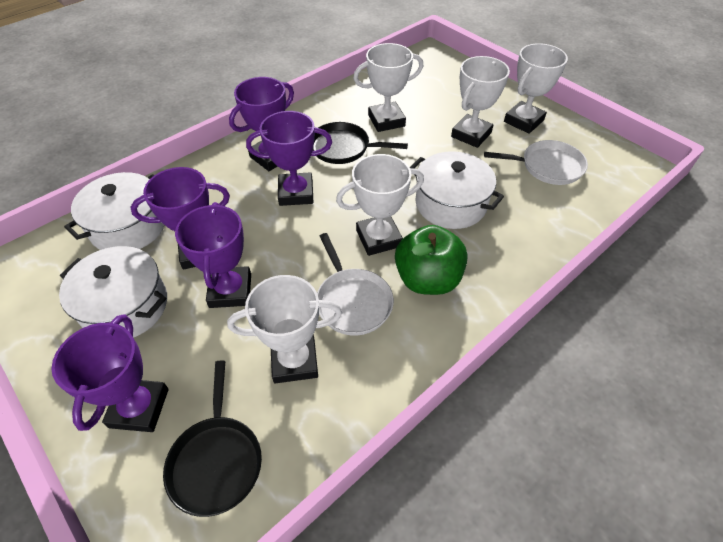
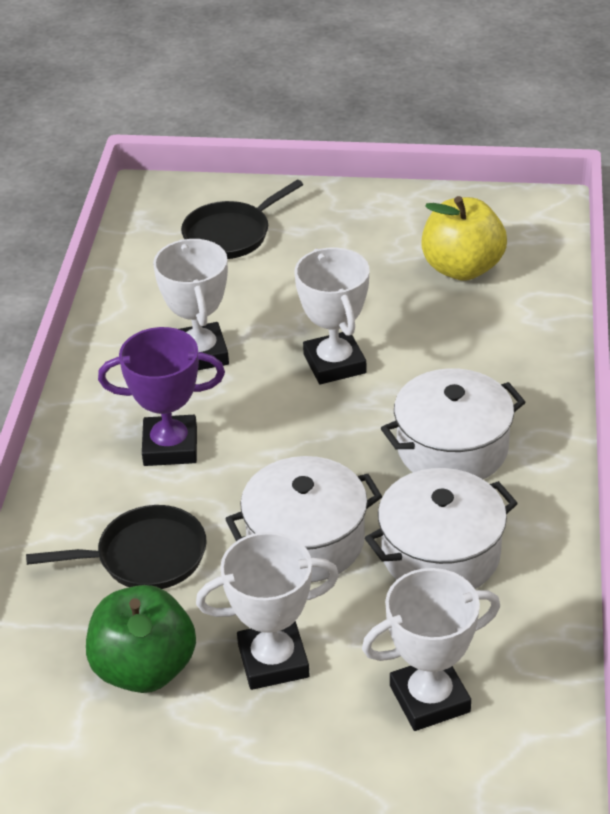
purple trophy: 5 -> 1
white pan: 2 -> 0
white trophy: 5 -> 4
yellow apple: 0 -> 1

